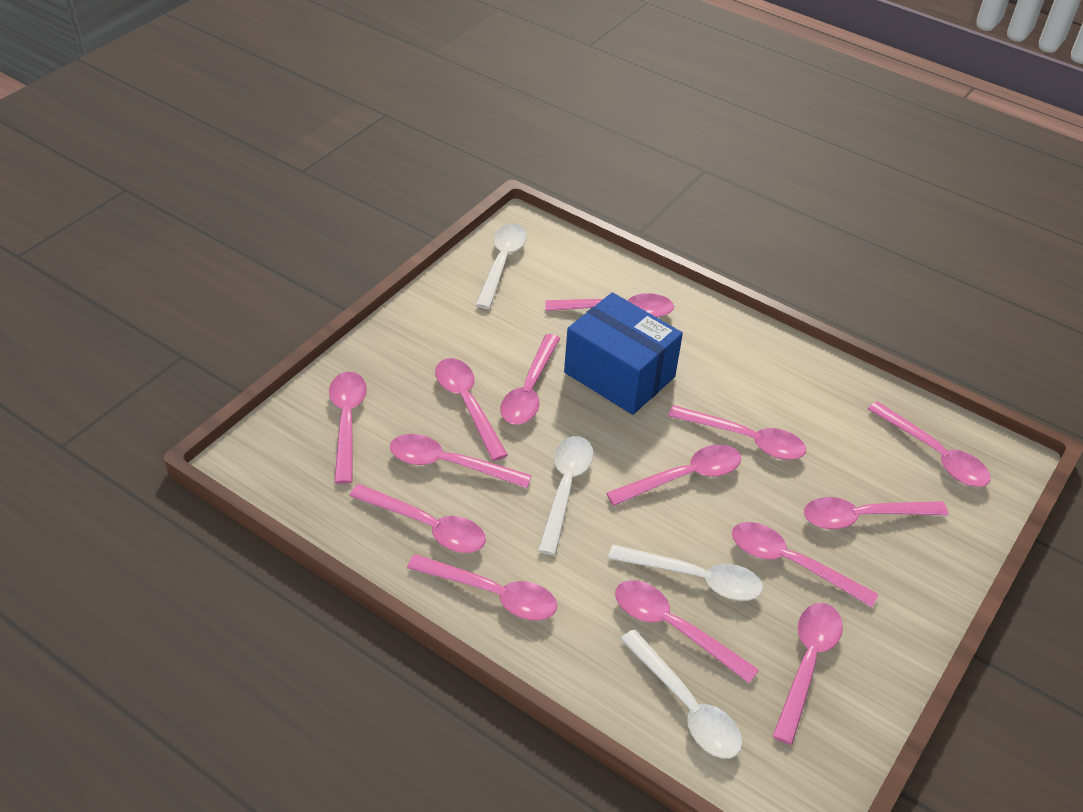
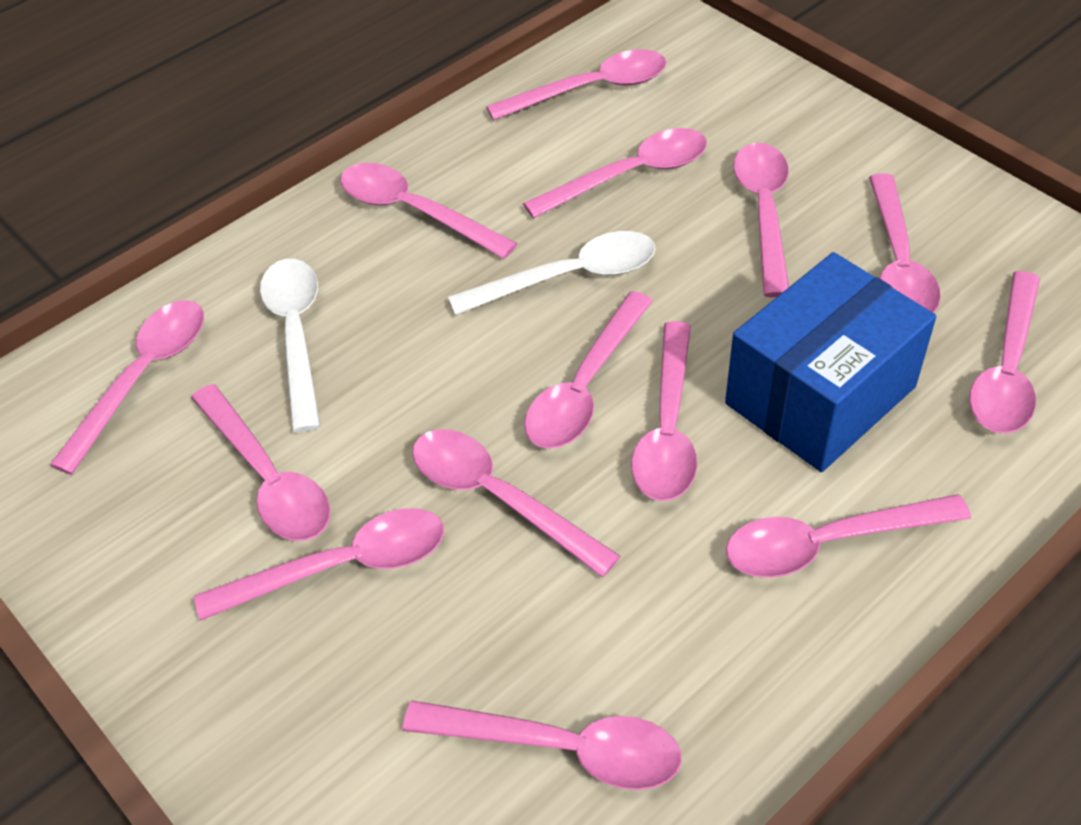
white spoon: 4 -> 2

